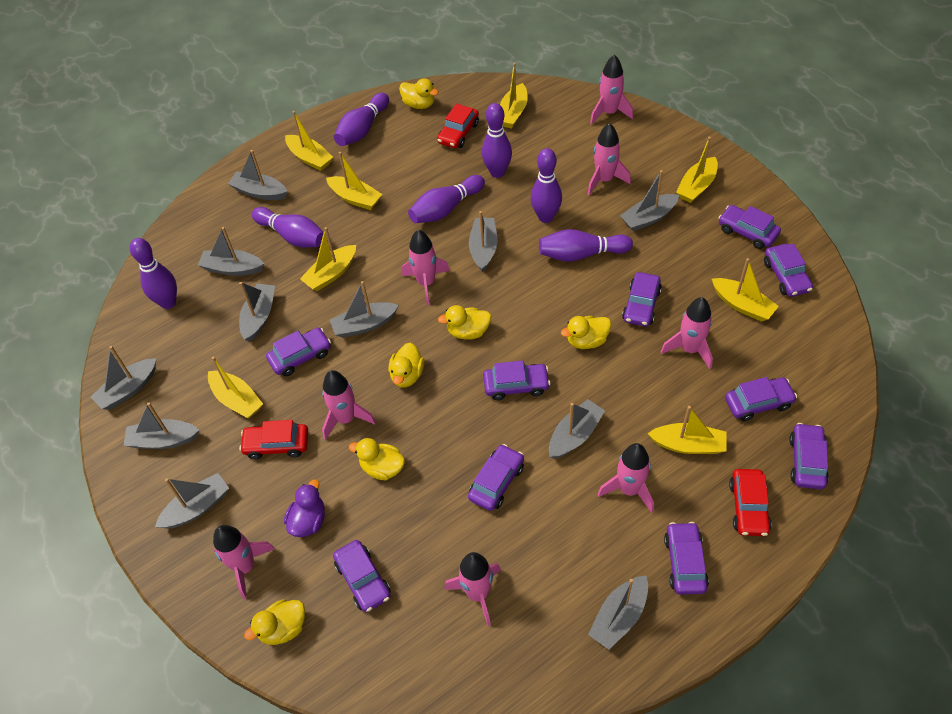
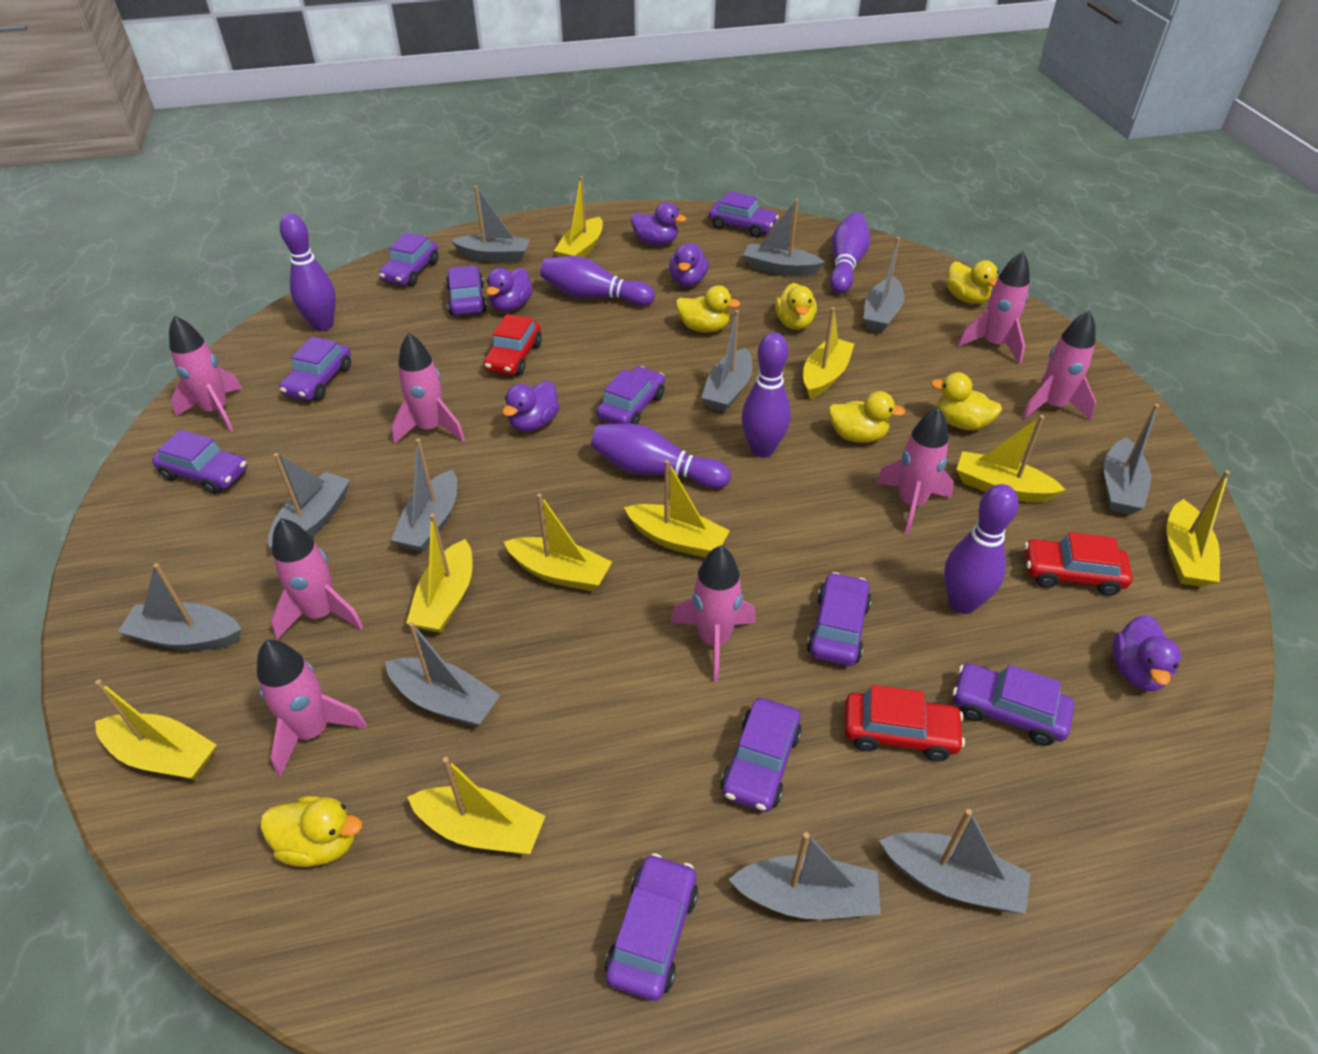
purple bowling pin: 7 -> 6
purple duck: 1 -> 5
yellow boat: 8 -> 9

